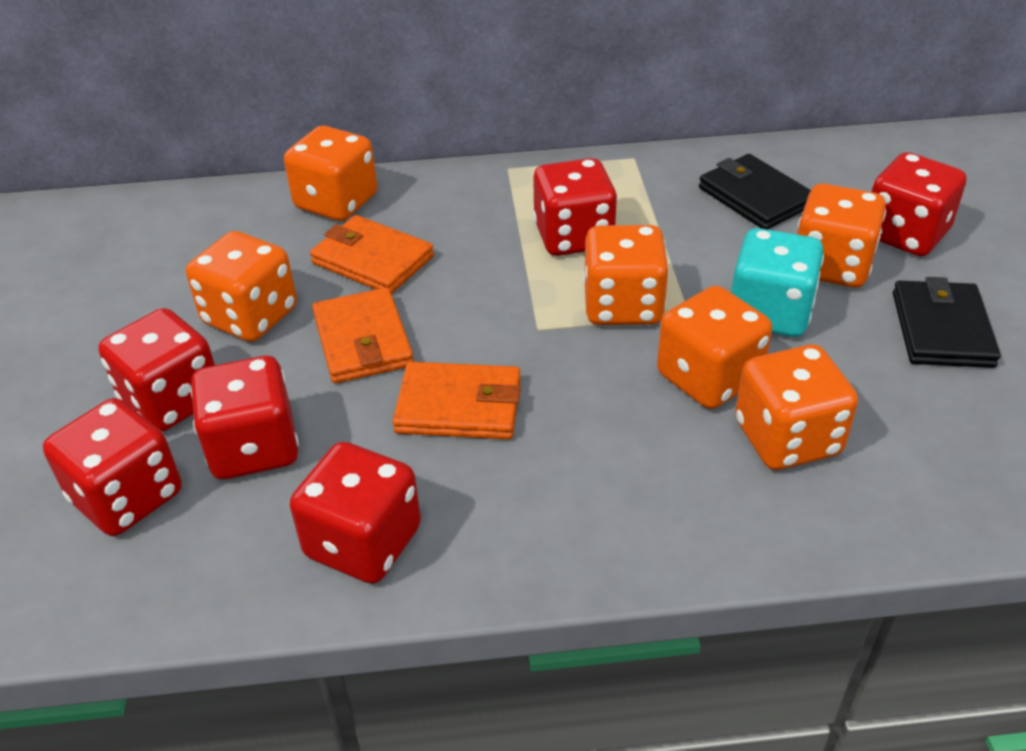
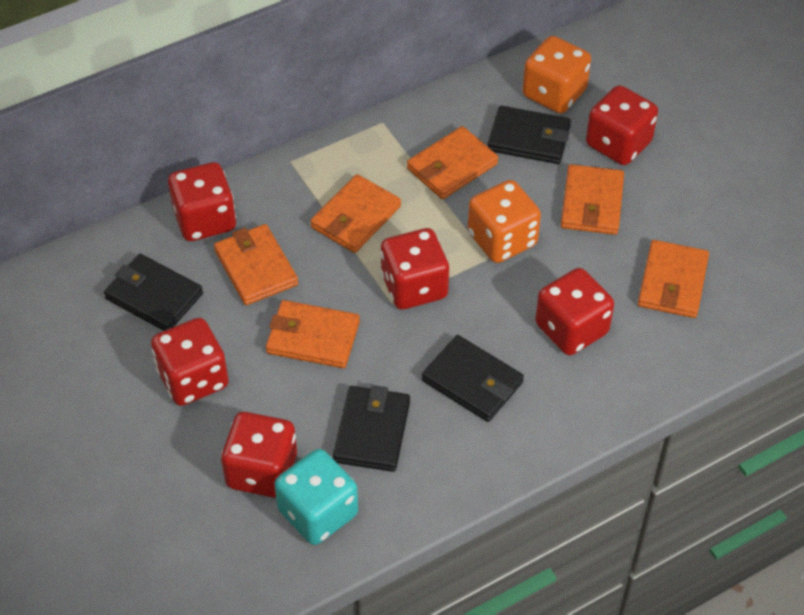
black wallet: 2 -> 4
orange dice: 6 -> 2
orange wallet: 3 -> 6

